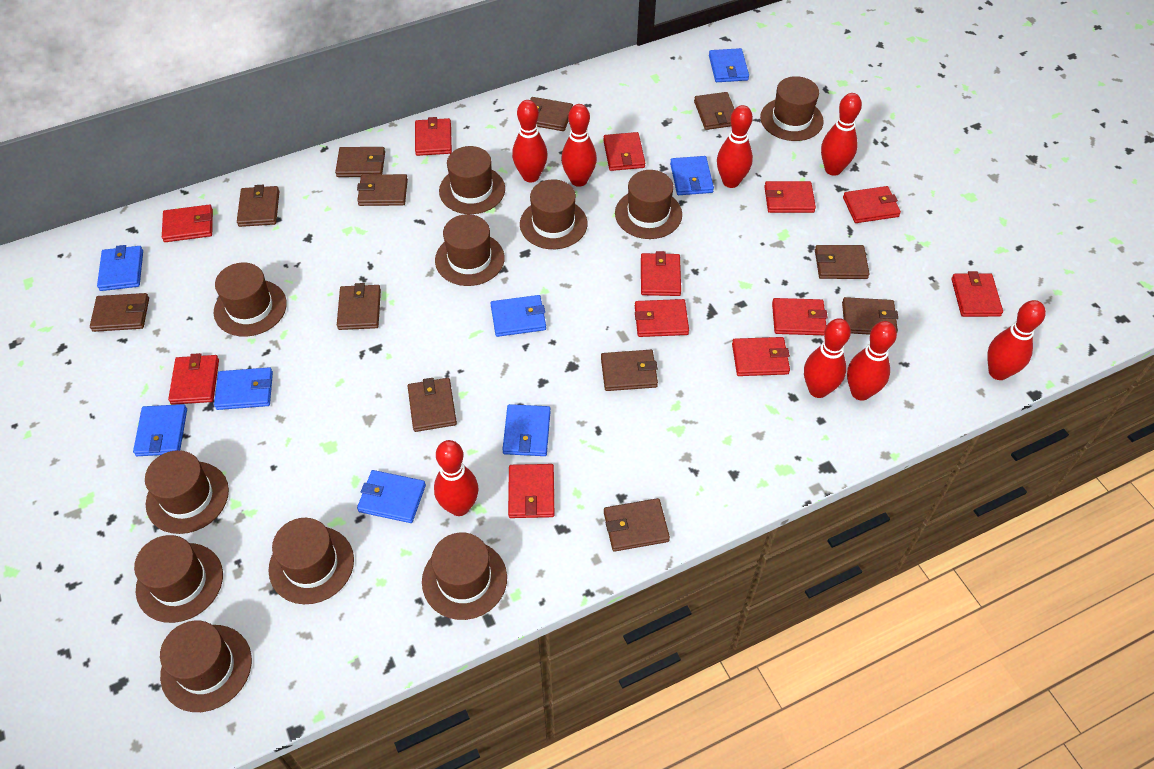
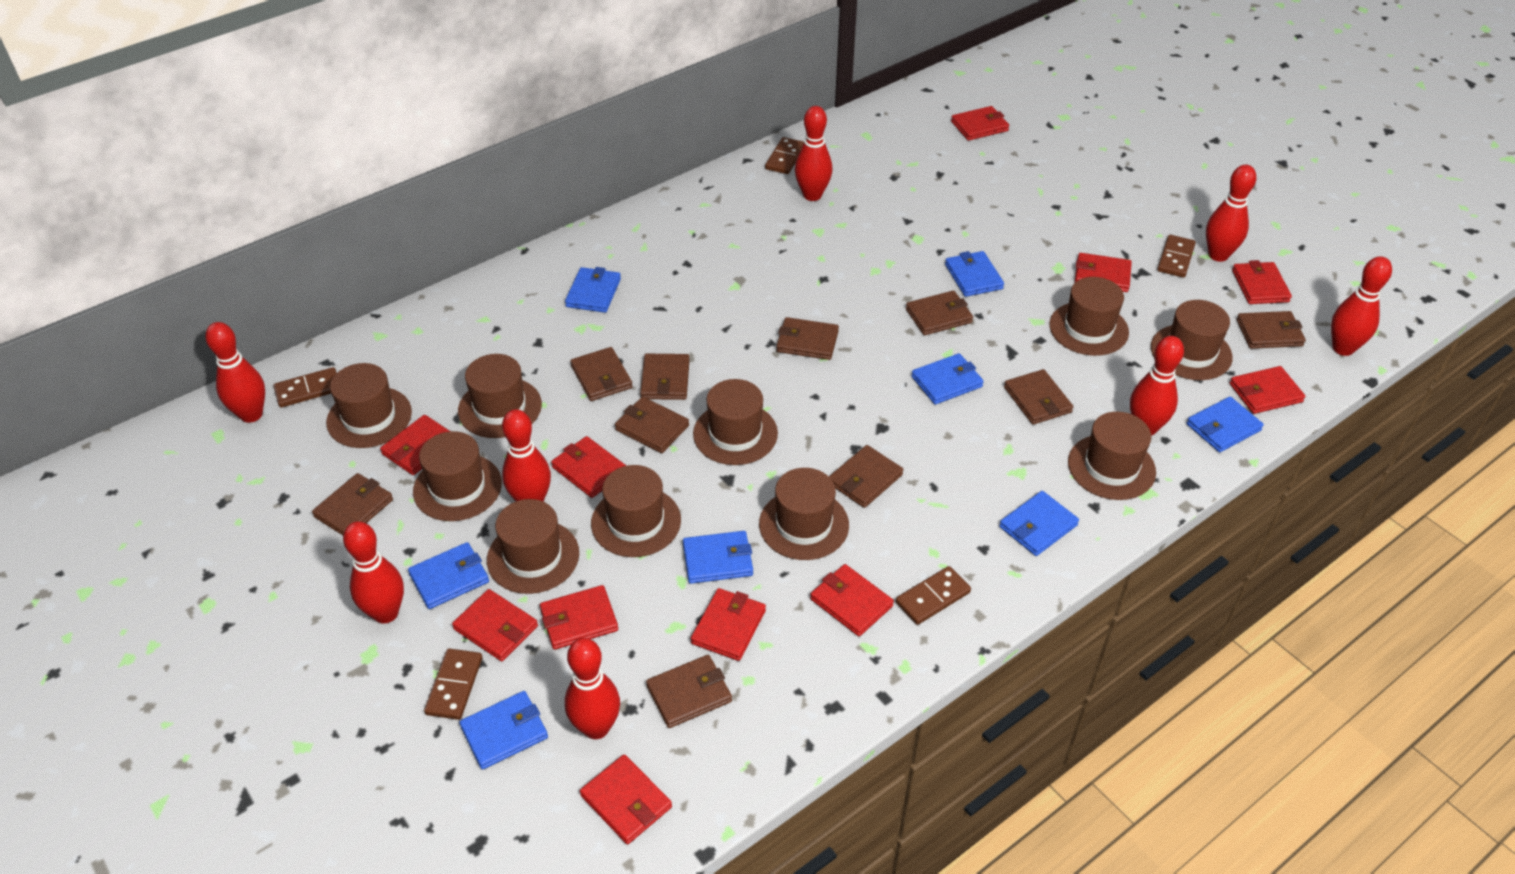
brown domino: 0 -> 5
brown hat: 11 -> 10
brown wallet: 12 -> 10
red wallet: 12 -> 11

